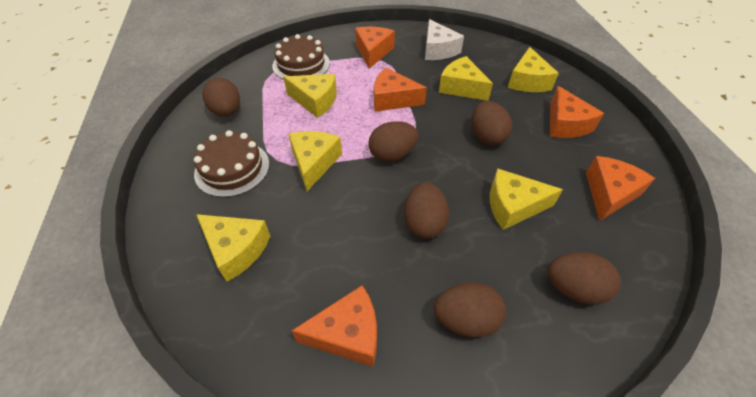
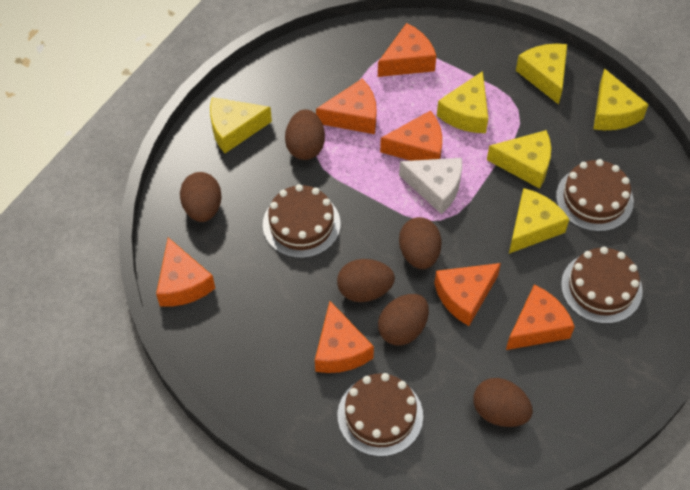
brown cake: 2 -> 4
orange cheese: 5 -> 7

